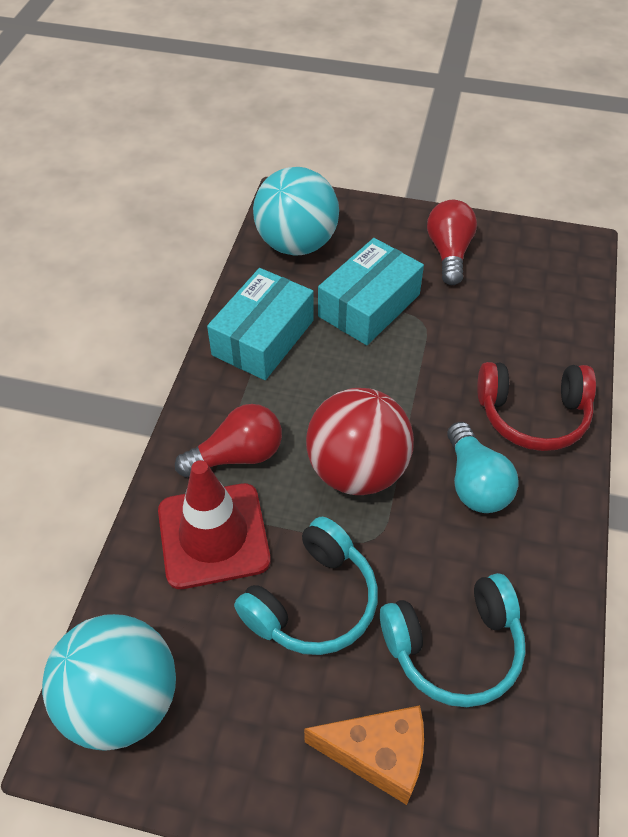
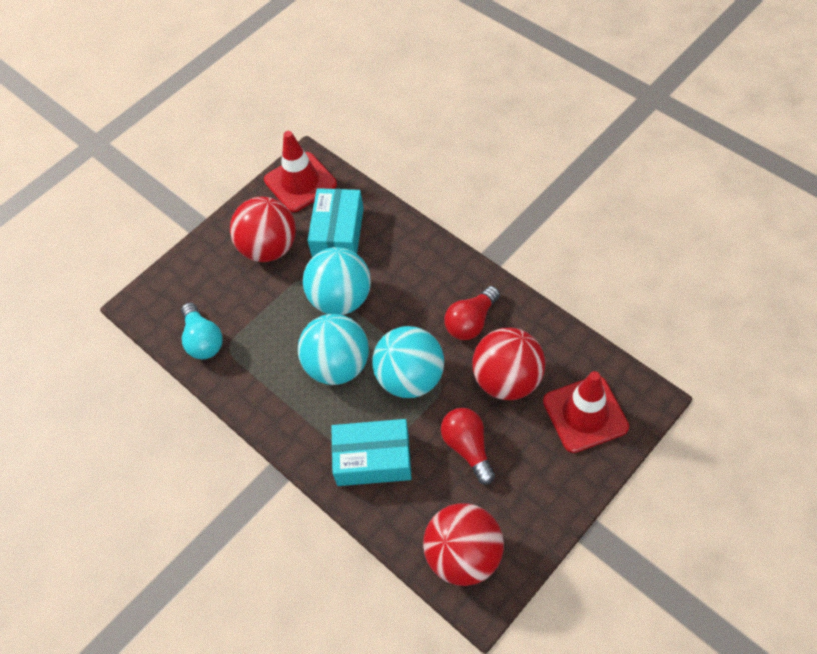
orange cheese: 1 -> 0
red ball: 1 -> 3
red headphones: 1 -> 0
red traffic cone: 1 -> 2
turquoise ball: 2 -> 3
turquoise headphones: 2 -> 0

